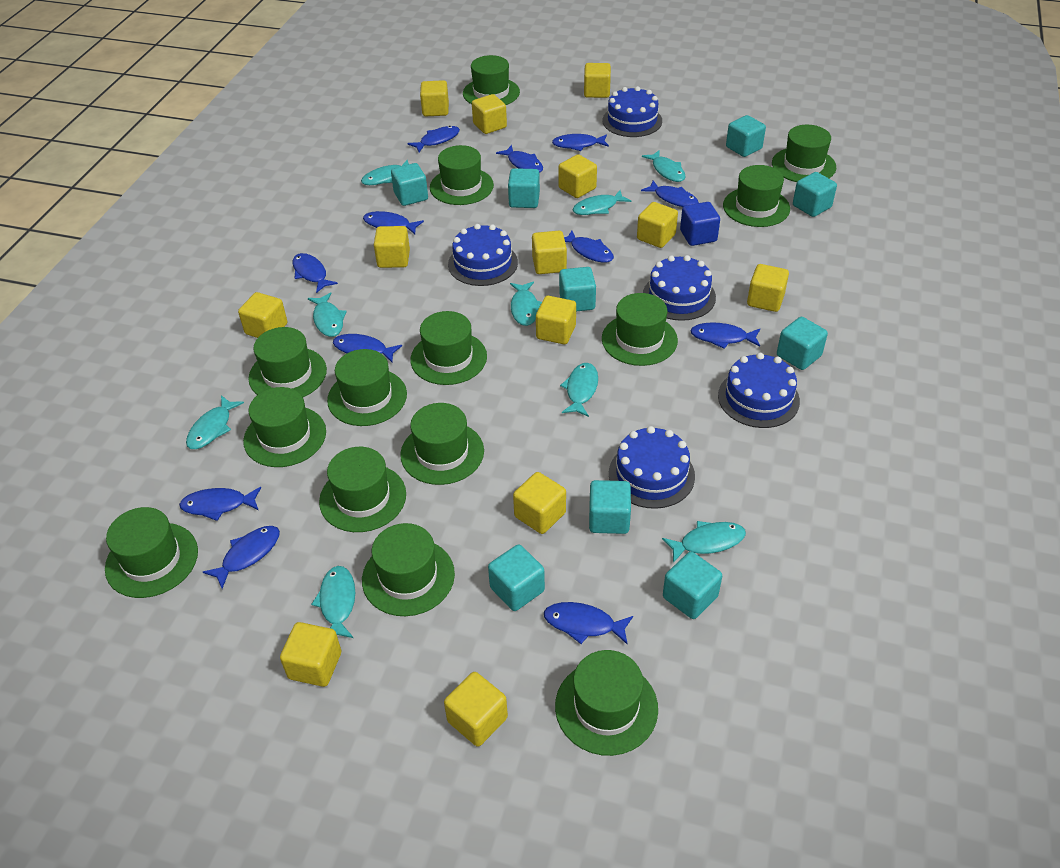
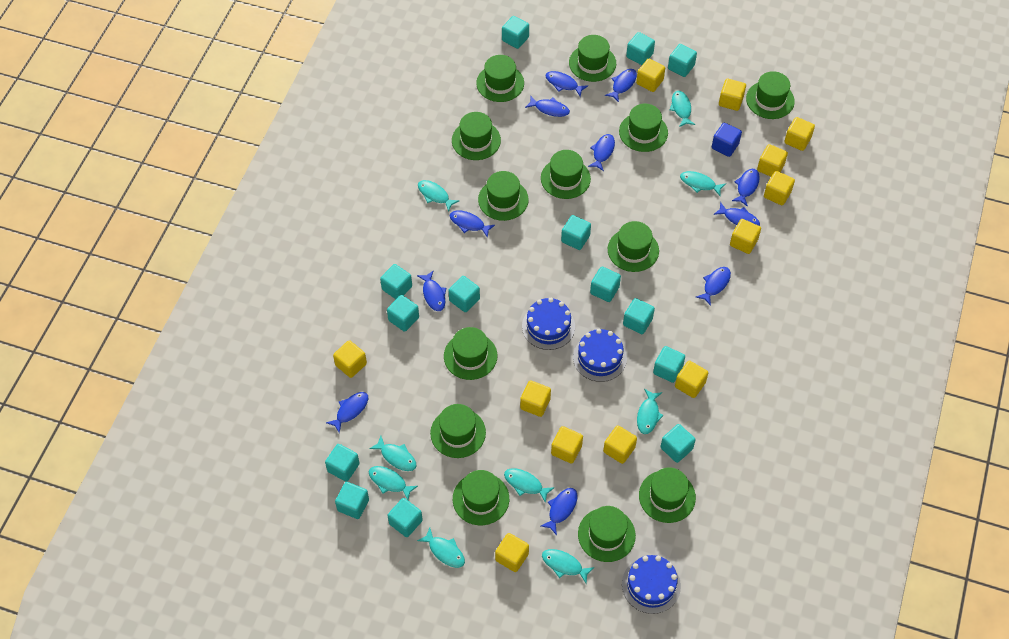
blue cake: 5 -> 3
blue fish: 12 -> 11
green hat: 14 -> 13
turquoise cube: 9 -> 14
yellow cube: 13 -> 12

